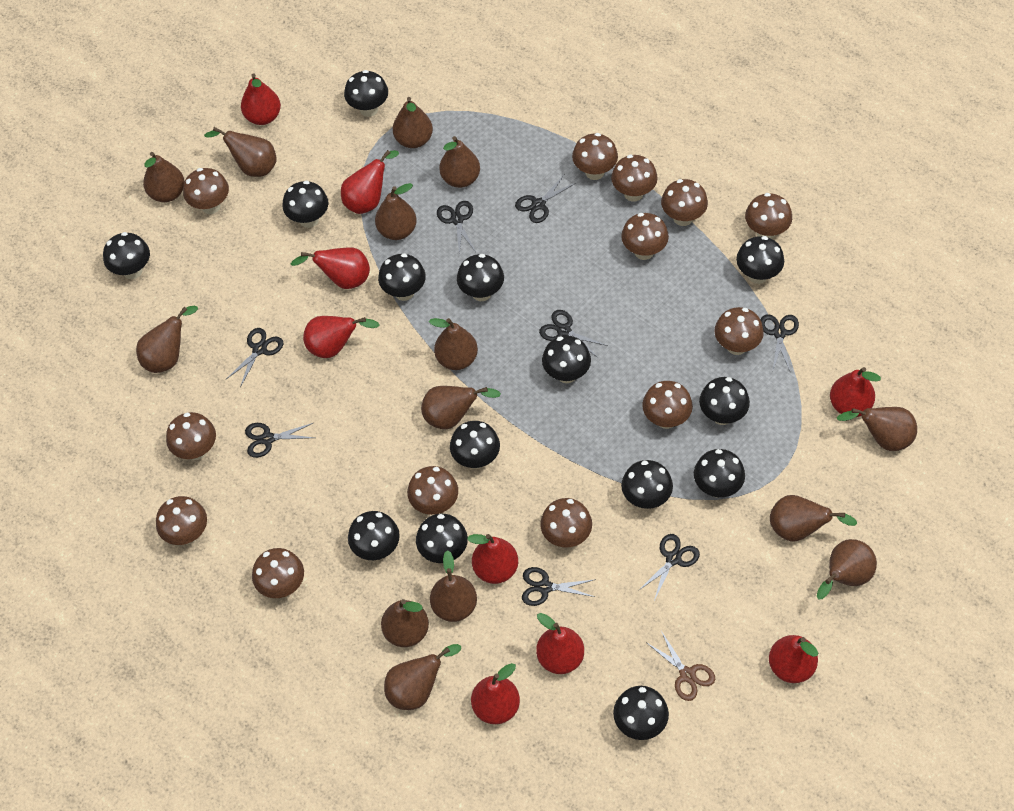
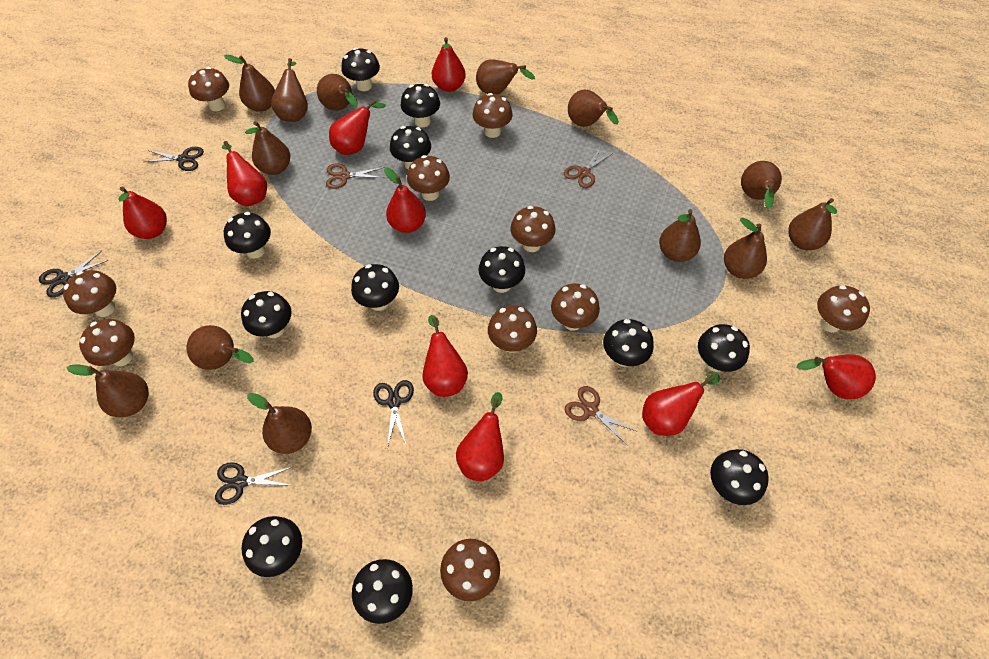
black mushroom: 14 -> 12
black scissors: 8 -> 4
brown mushroom: 13 -> 10
brown pear: 14 -> 13
brown scissors: 1 -> 3

